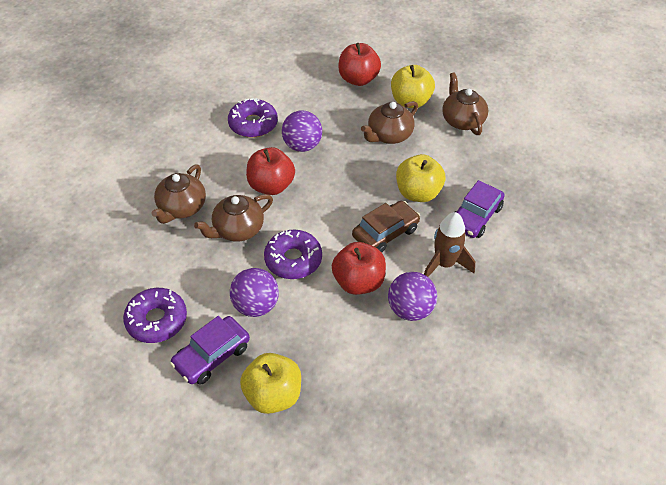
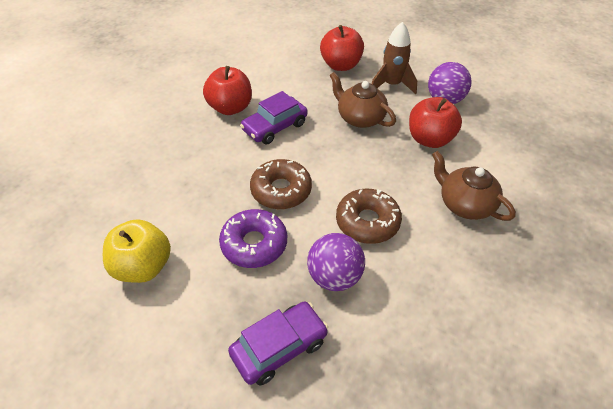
brown car: 1 -> 0
brown donut: 0 -> 2
brown teapot: 4 -> 2
purple ball: 3 -> 2
purple donut: 3 -> 1
yellow apple: 3 -> 1

